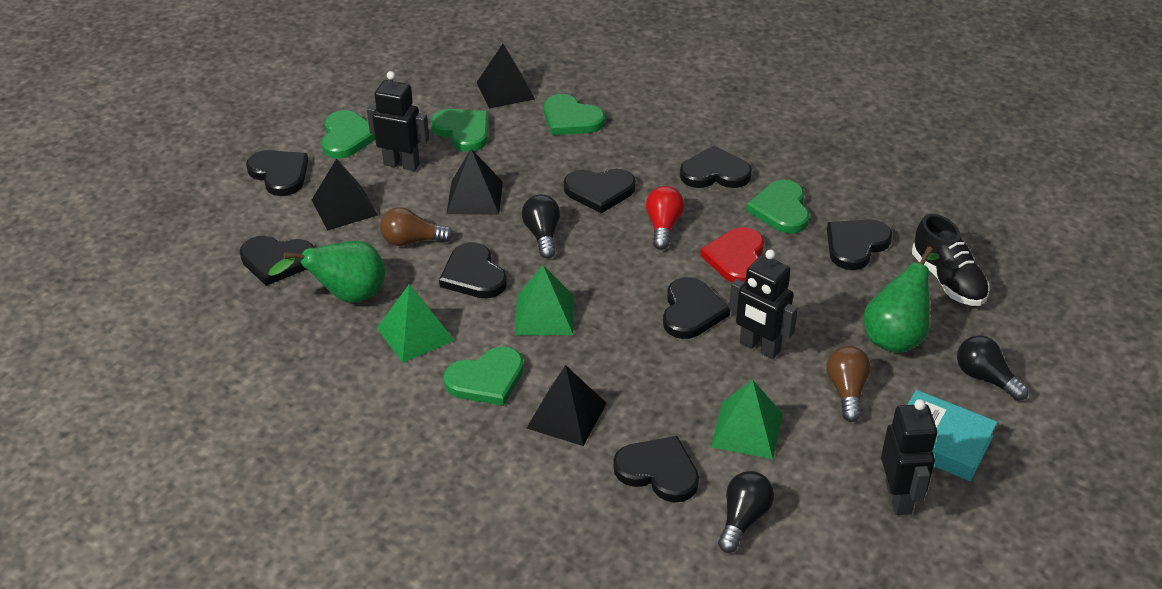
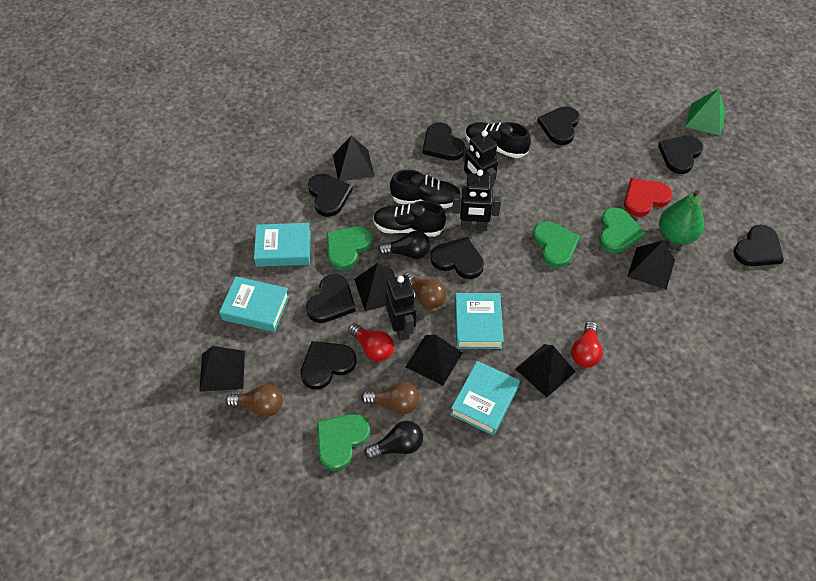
black light bulb: 3 -> 2
black pyramid: 4 -> 6
black shoe: 1 -> 3
brown light bulb: 2 -> 3
green heart: 5 -> 4
green pear: 2 -> 1
green pyramid: 3 -> 1
red light bulb: 1 -> 2
turquoise book: 1 -> 4

